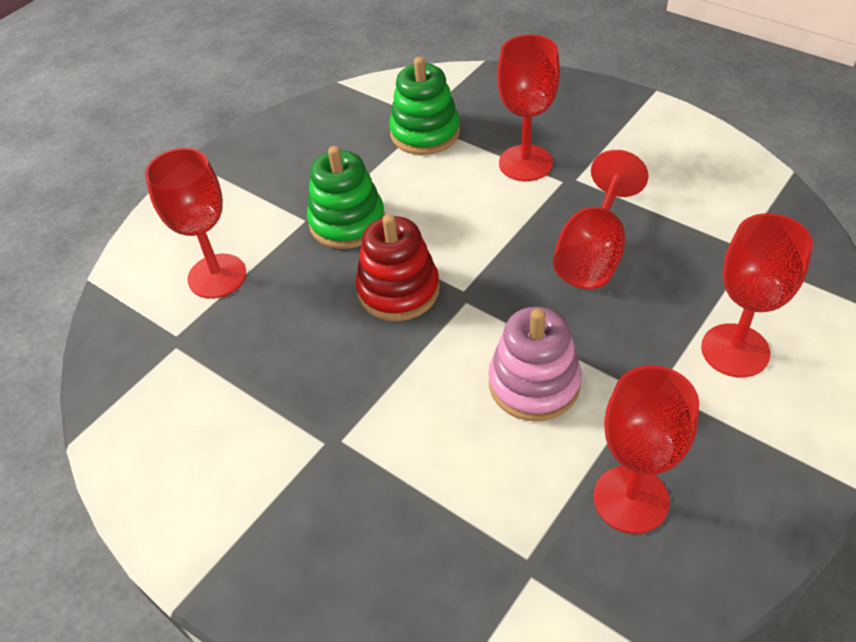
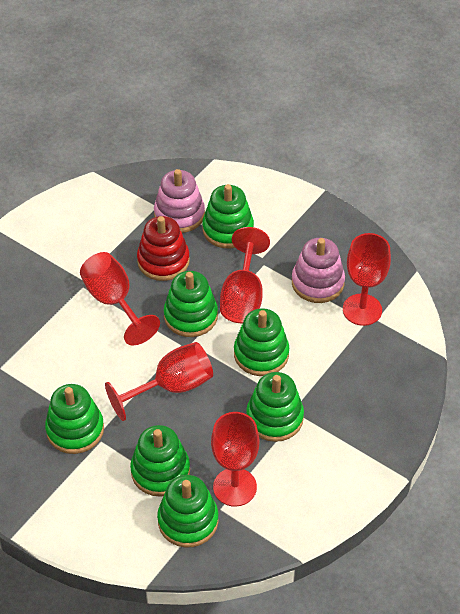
green stacking toy: 2 -> 7
pink stacking toy: 1 -> 2

